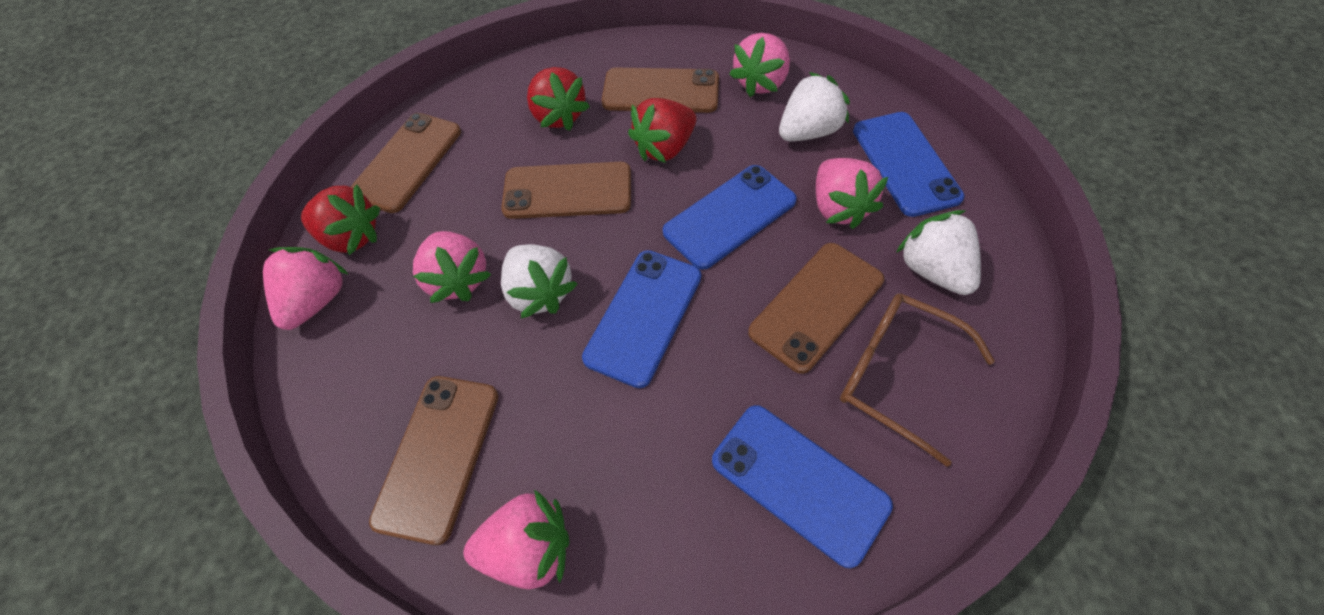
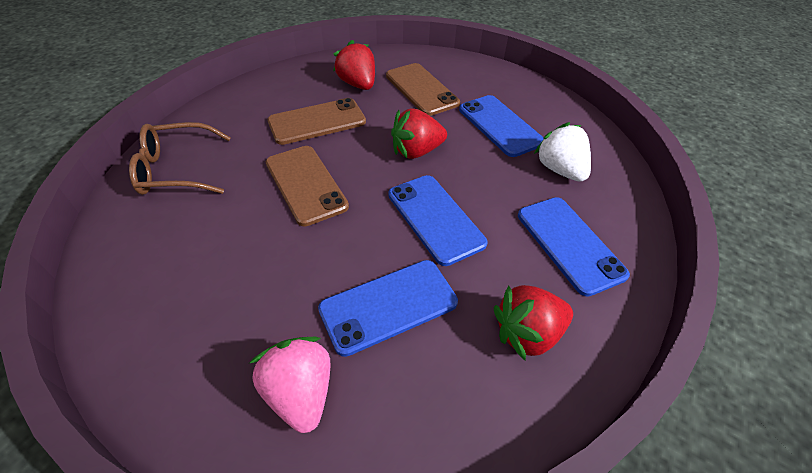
brown phone: 5 -> 3
pink strawberry: 5 -> 1
white strawberry: 3 -> 1

